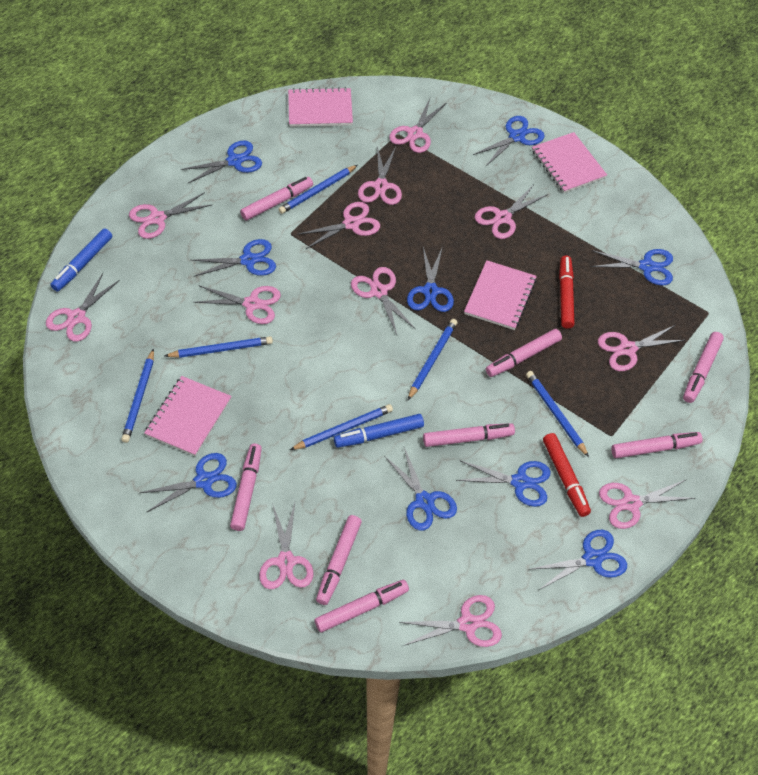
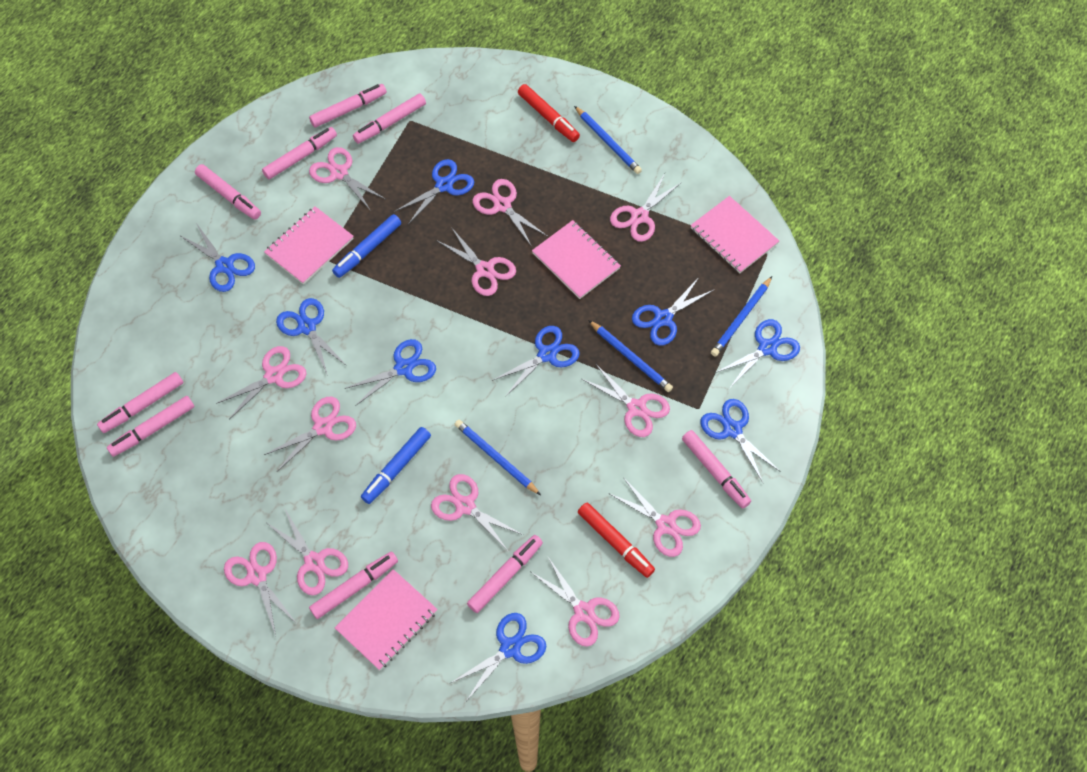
blue pencil: 6 -> 4
pink marker: 8 -> 9

